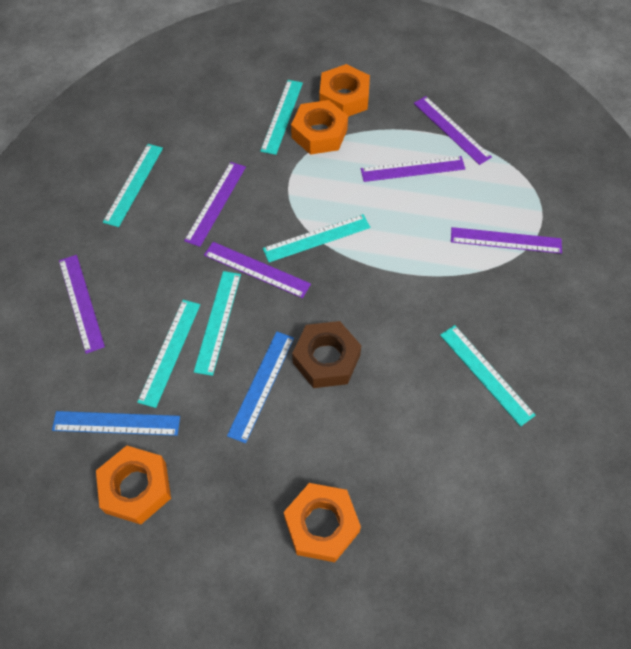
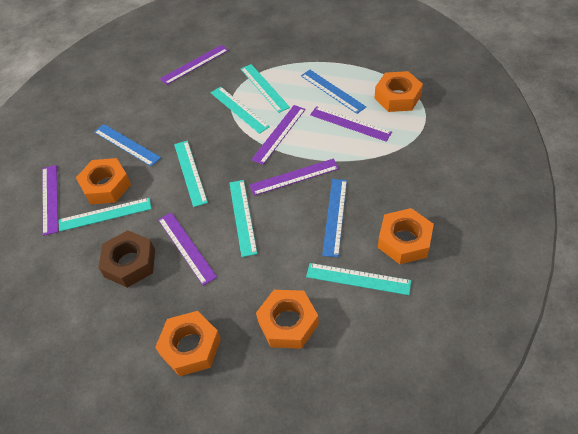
blue ruler: 2 -> 3
orange nut: 4 -> 5

